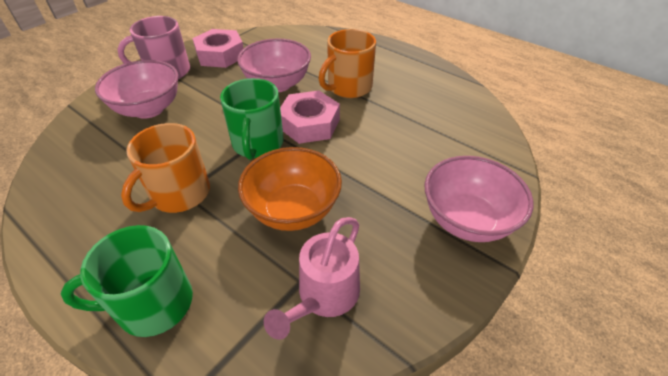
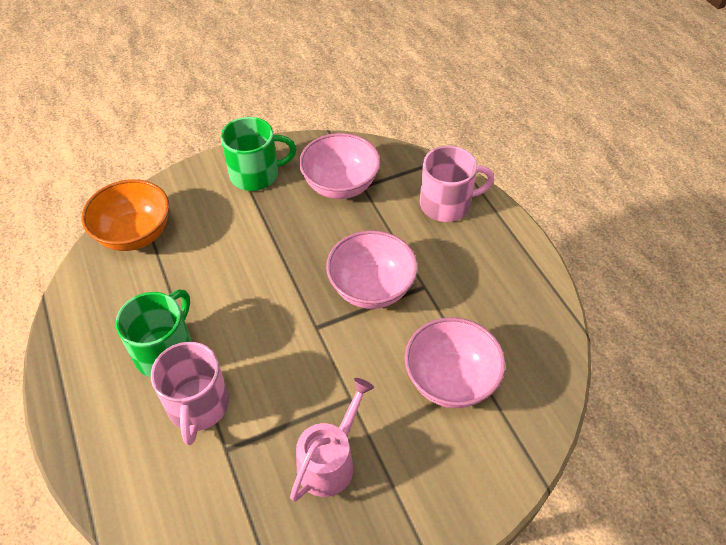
orange mug: 2 -> 0
pink mug: 1 -> 2
pink nut: 2 -> 0

